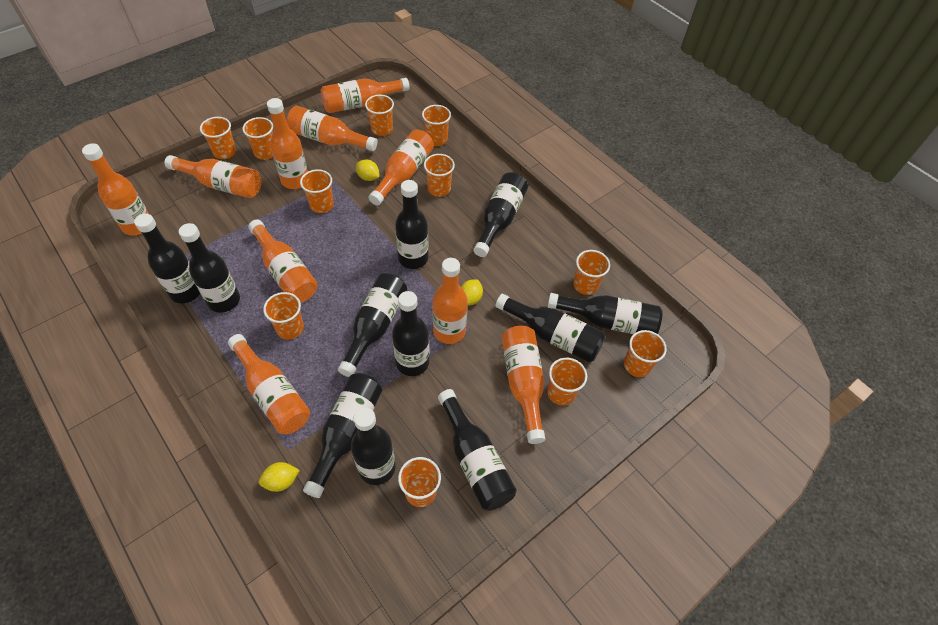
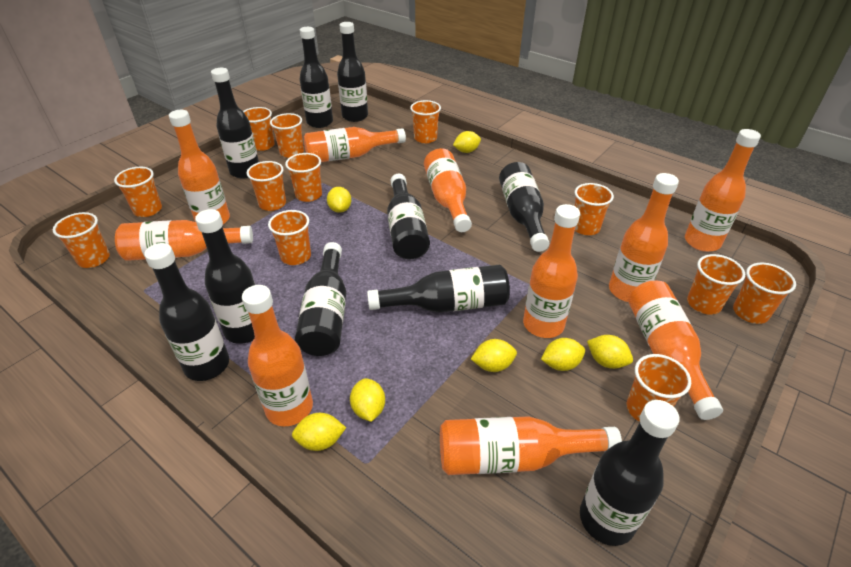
black bottle: 11 -> 10
orange cup: 11 -> 12
yellow lemon: 3 -> 7

